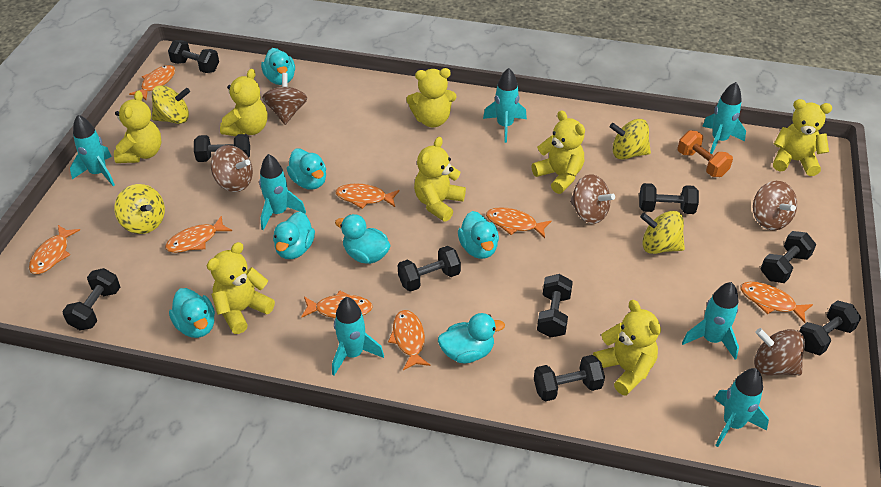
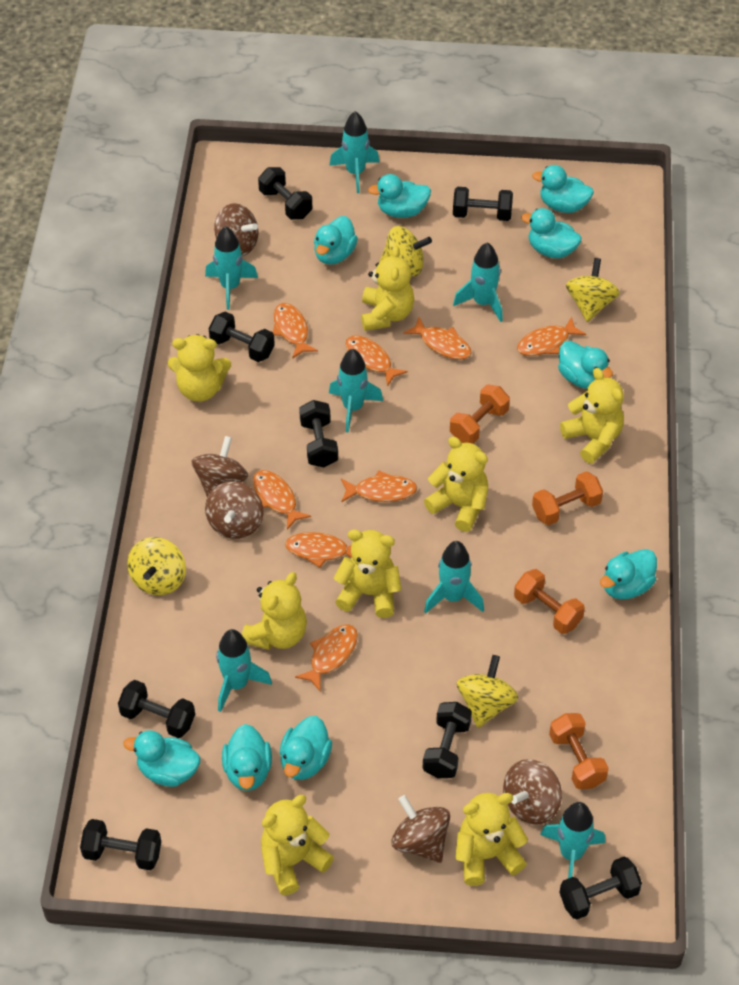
black dumbbell: 9 -> 8
orange dumbbell: 1 -> 4
turquoise duck: 7 -> 9

